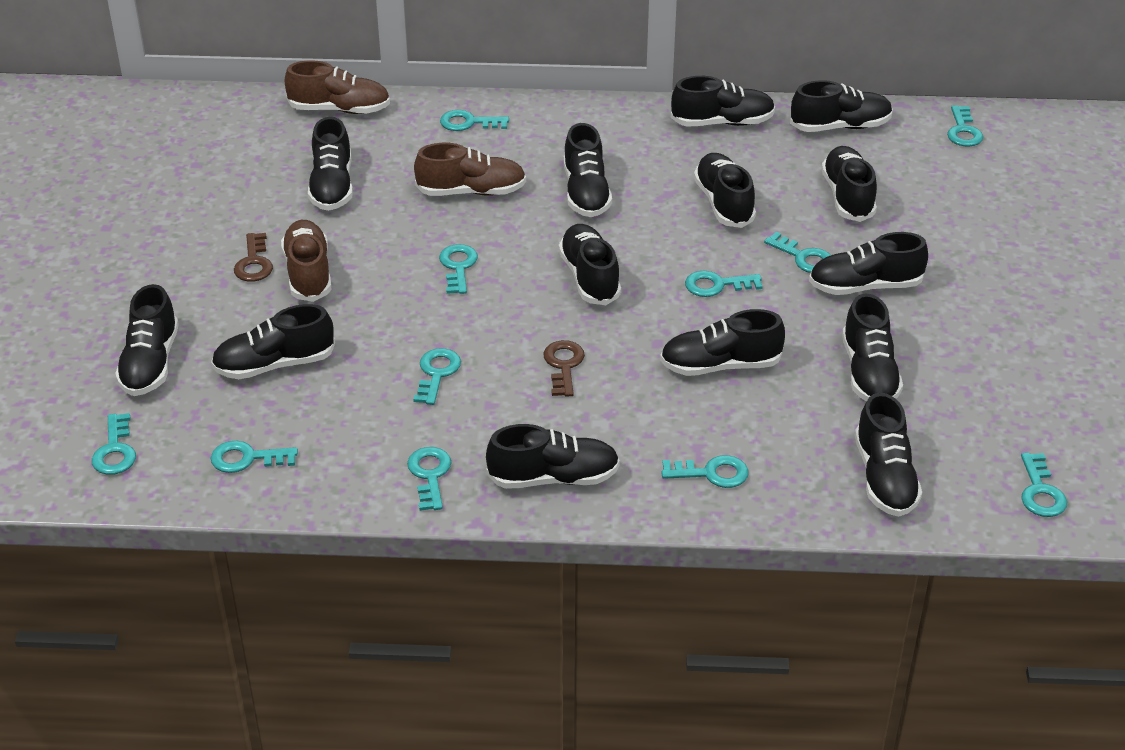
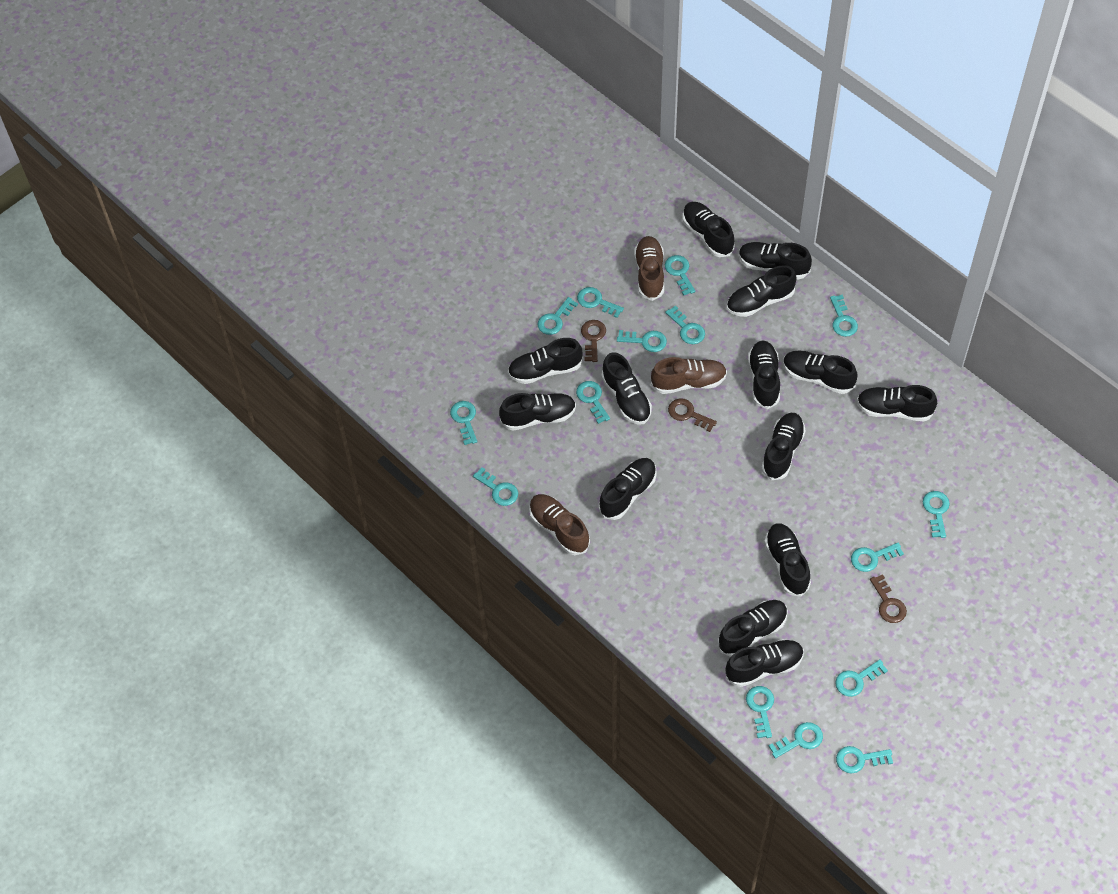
brown key: 2 -> 3
turquoise key: 11 -> 15

